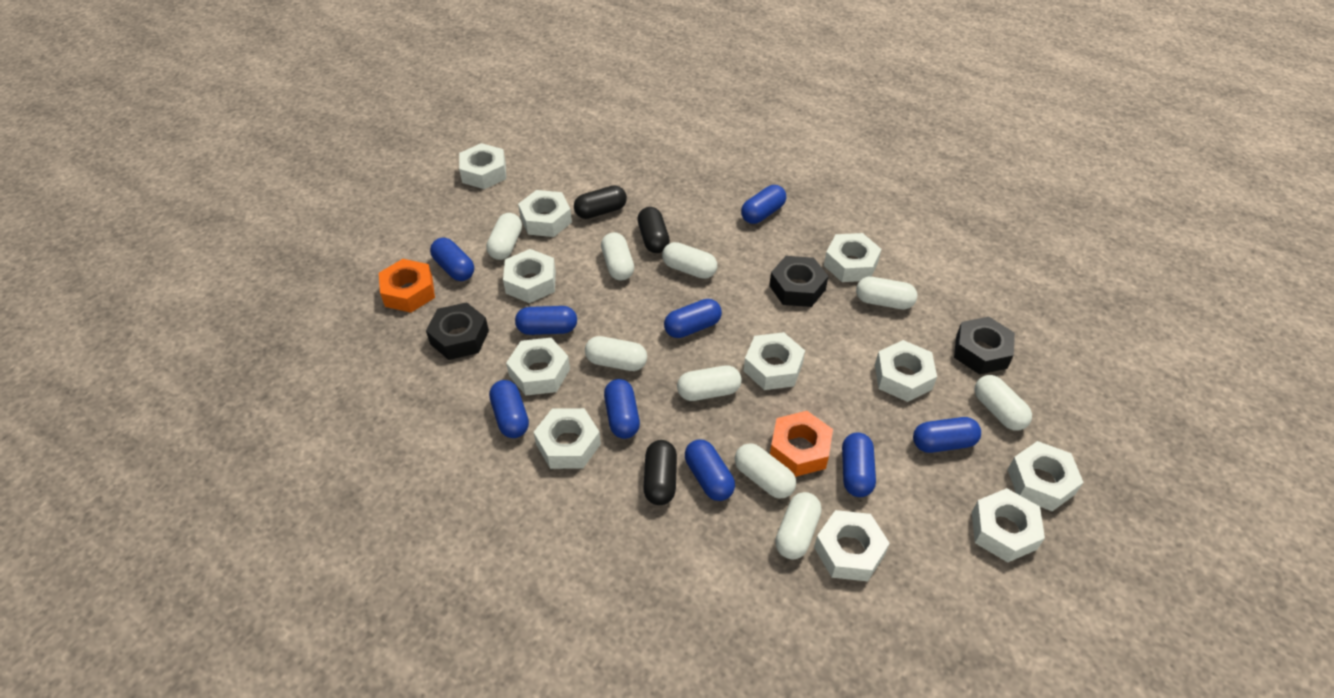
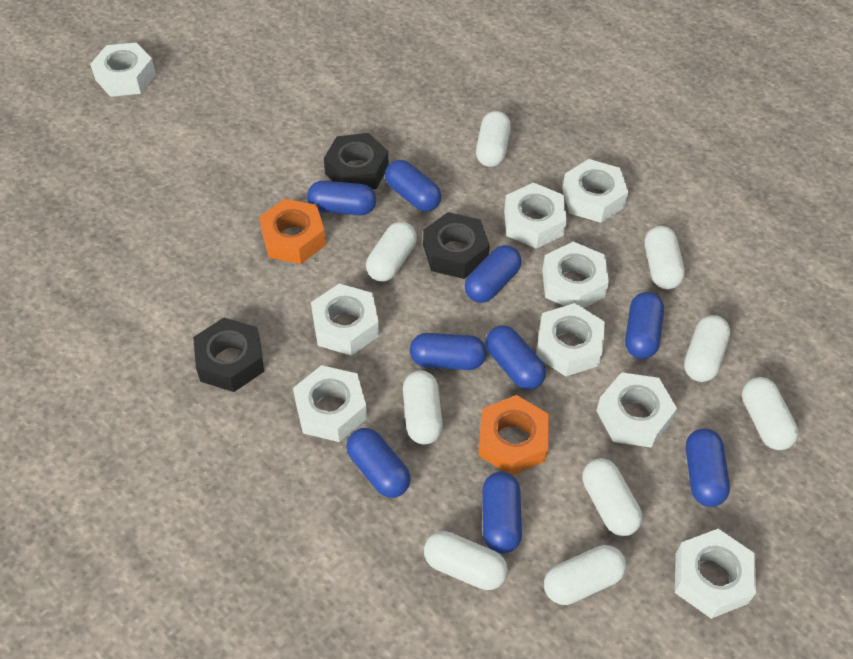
black capsule: 3 -> 0
white nut: 11 -> 9

